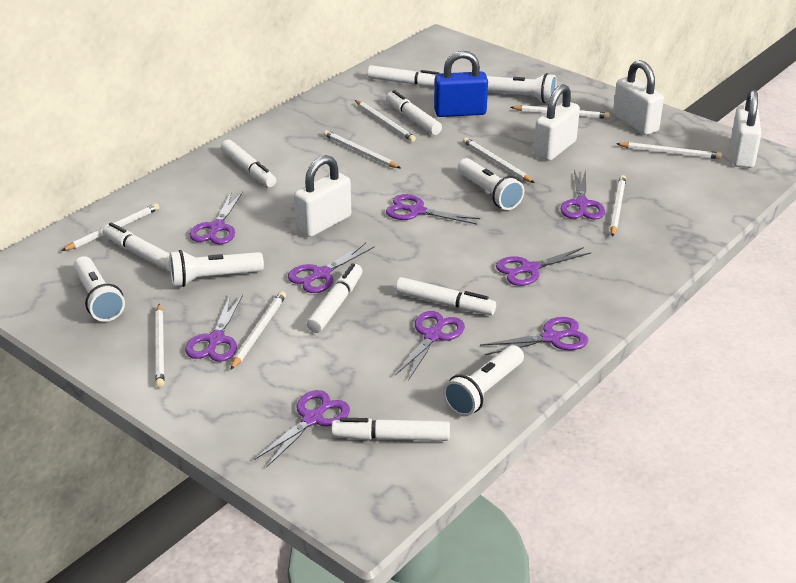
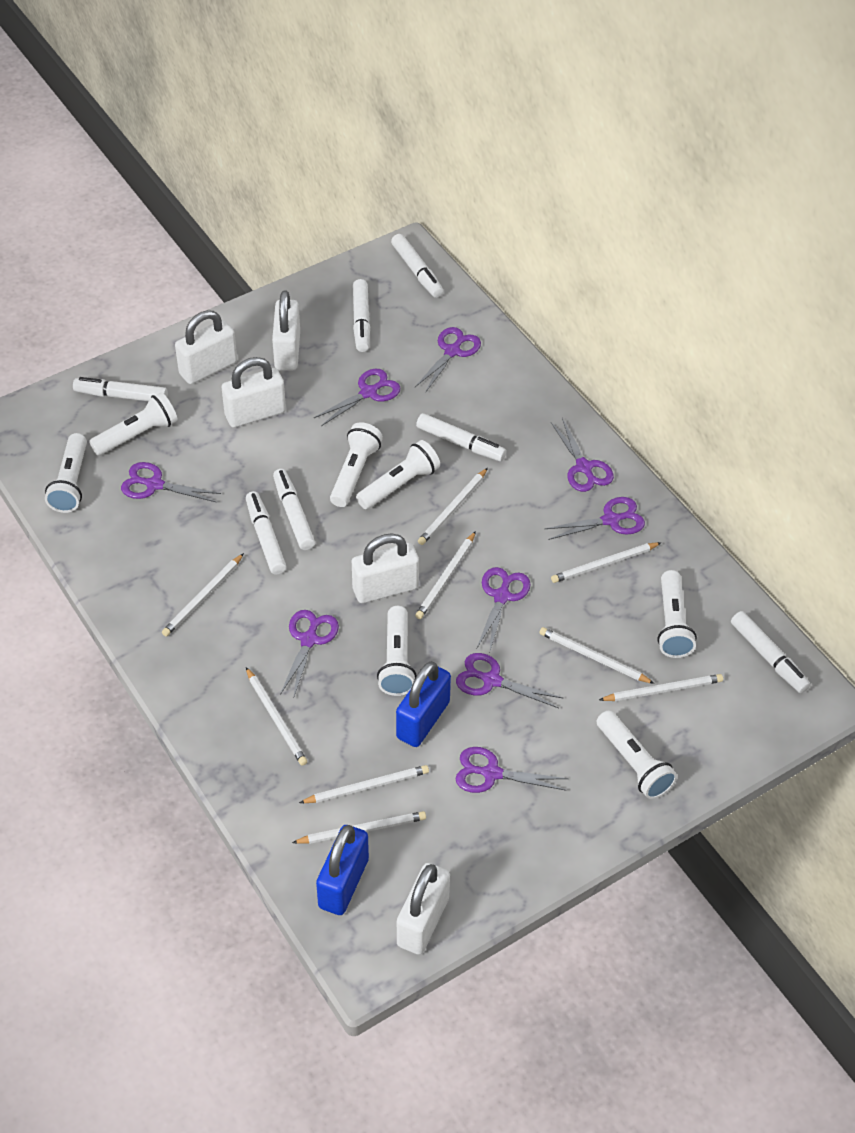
blue padlock: 1 -> 2
white flashlight: 5 -> 7
white padlock: 4 -> 5

